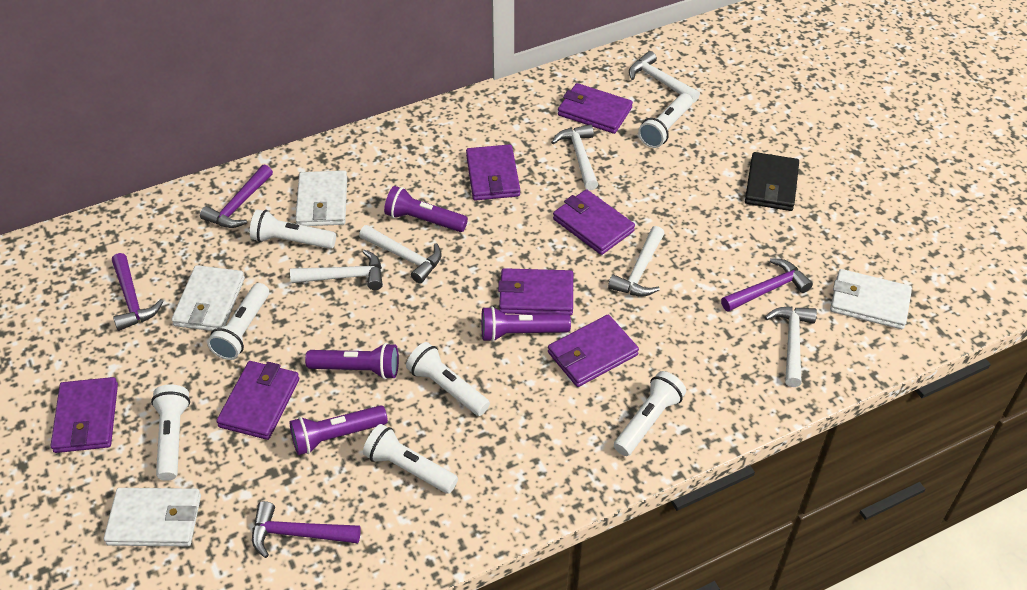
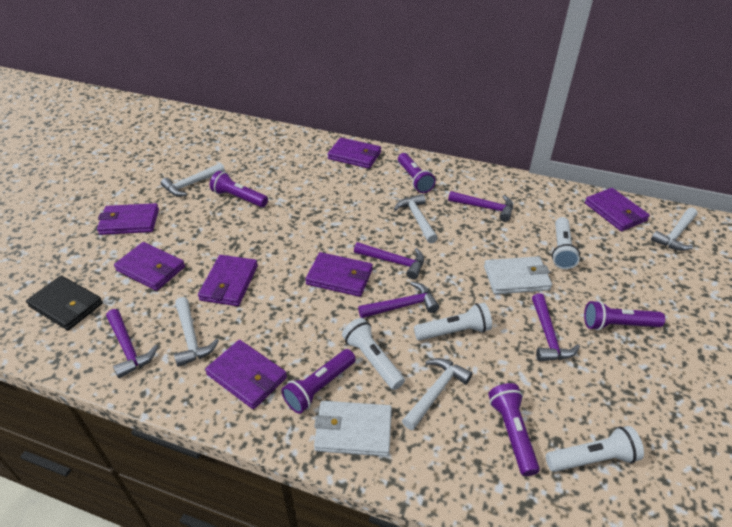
purple flashlight: 4 -> 5
purple hammer: 4 -> 5
white flashlight: 7 -> 4
white hammer: 6 -> 5
white wallet: 4 -> 2

